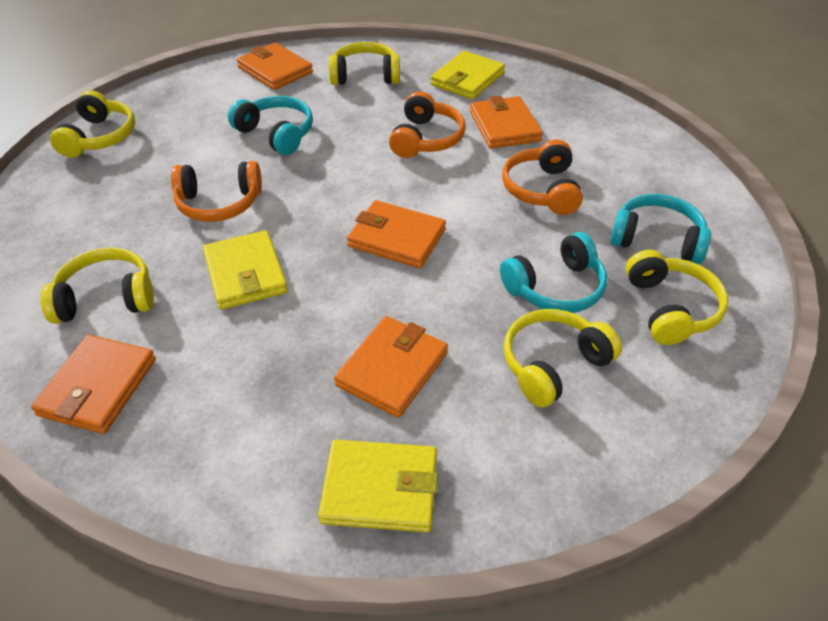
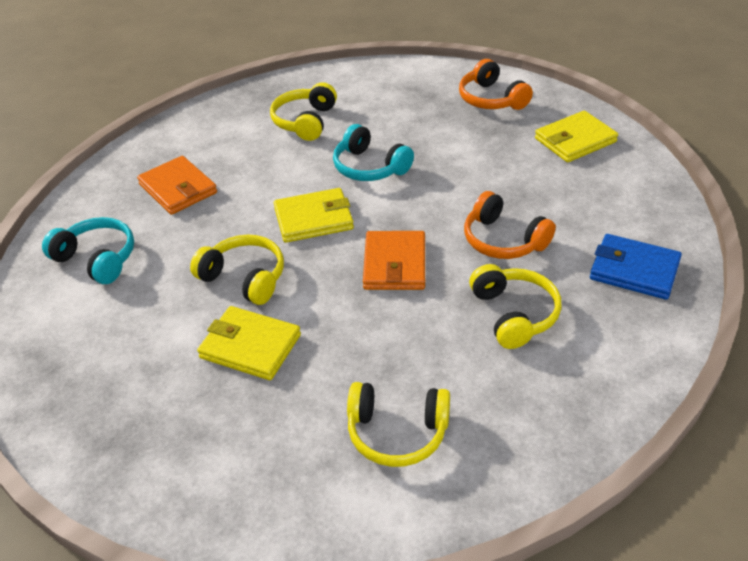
blue wallet: 0 -> 1
orange headphones: 3 -> 2
orange wallet: 5 -> 2
turquoise headphones: 3 -> 2
yellow headphones: 5 -> 4

